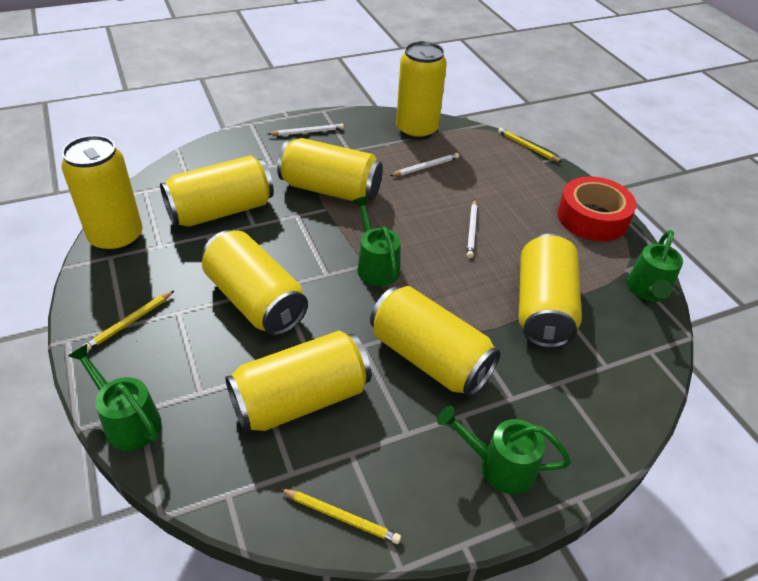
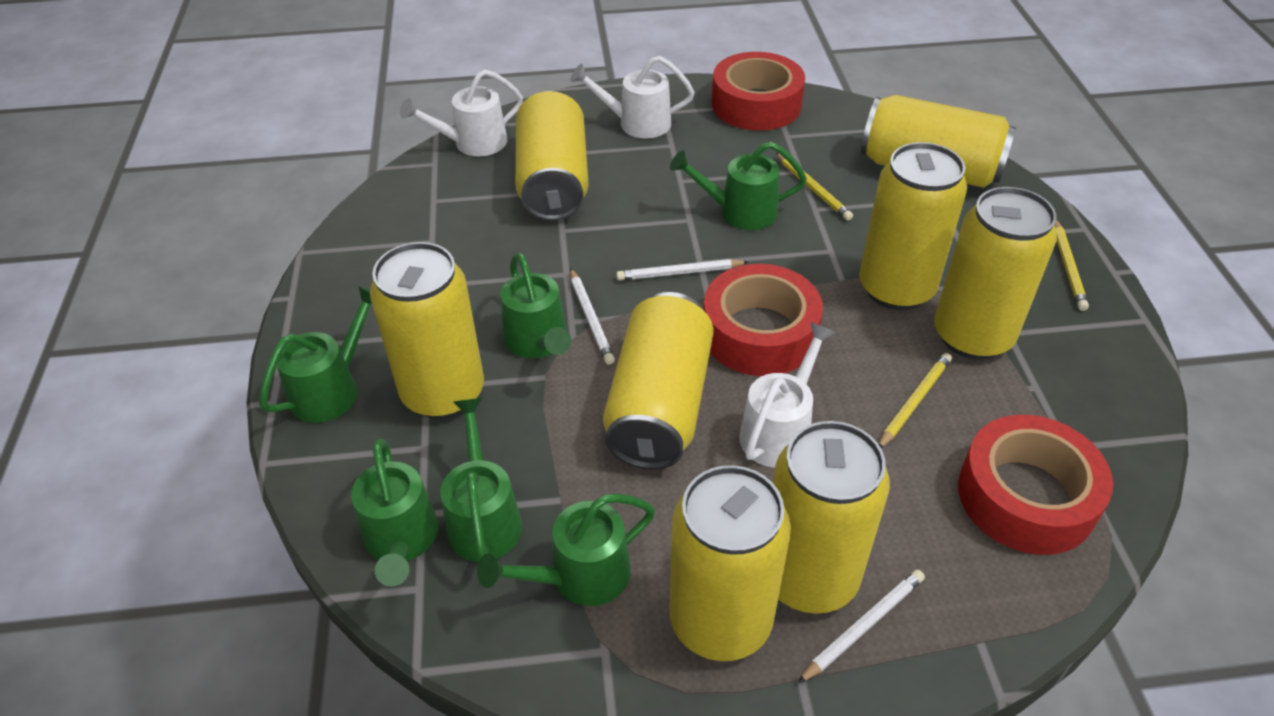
green watering can: 4 -> 6
red tape: 1 -> 3
white watering can: 0 -> 3

